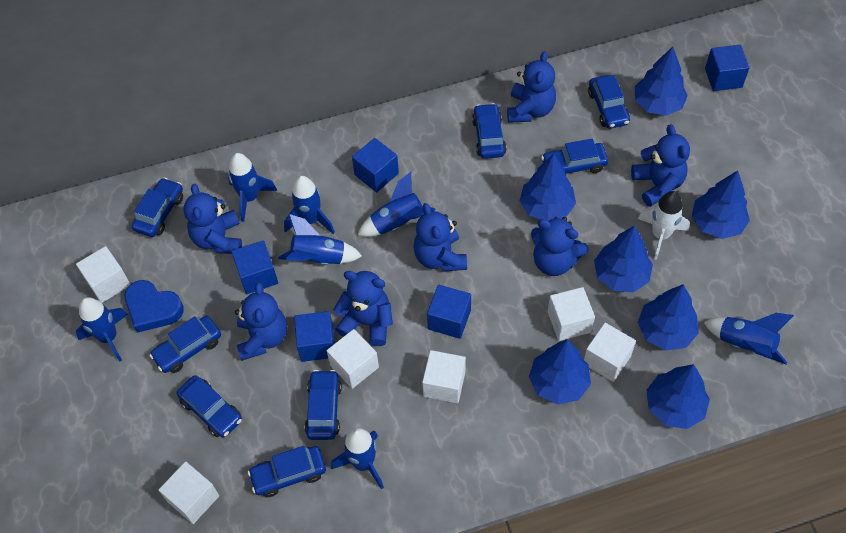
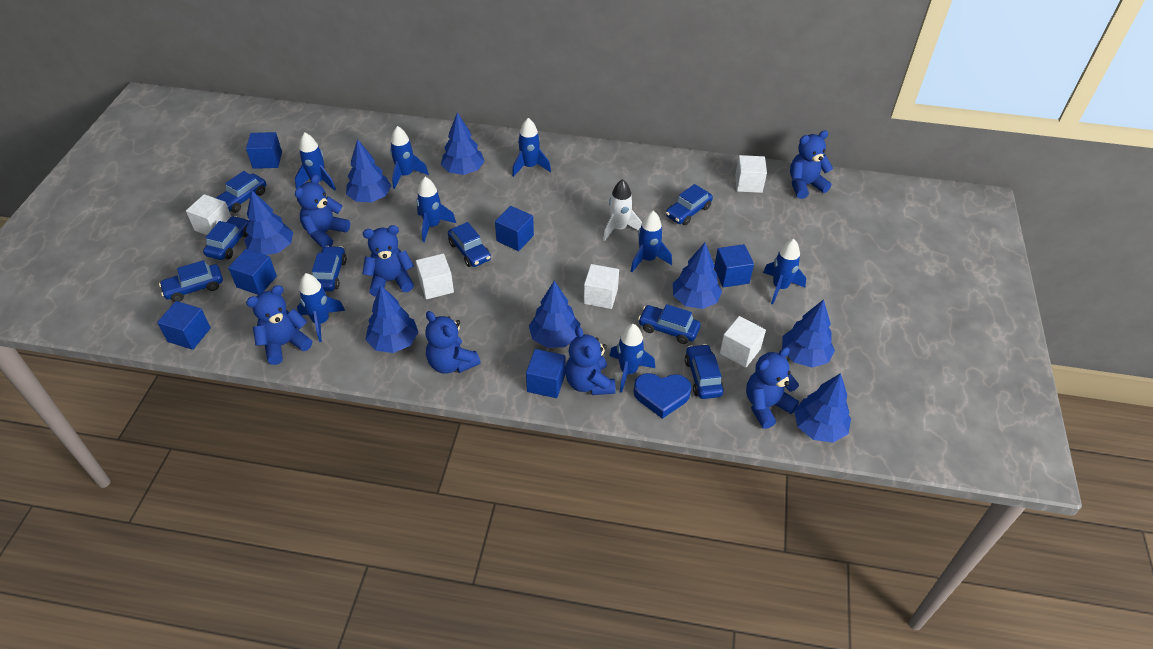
blue cube: 5 -> 6
blue rocket: 7 -> 8
blue tree: 7 -> 8
white cube: 6 -> 5

